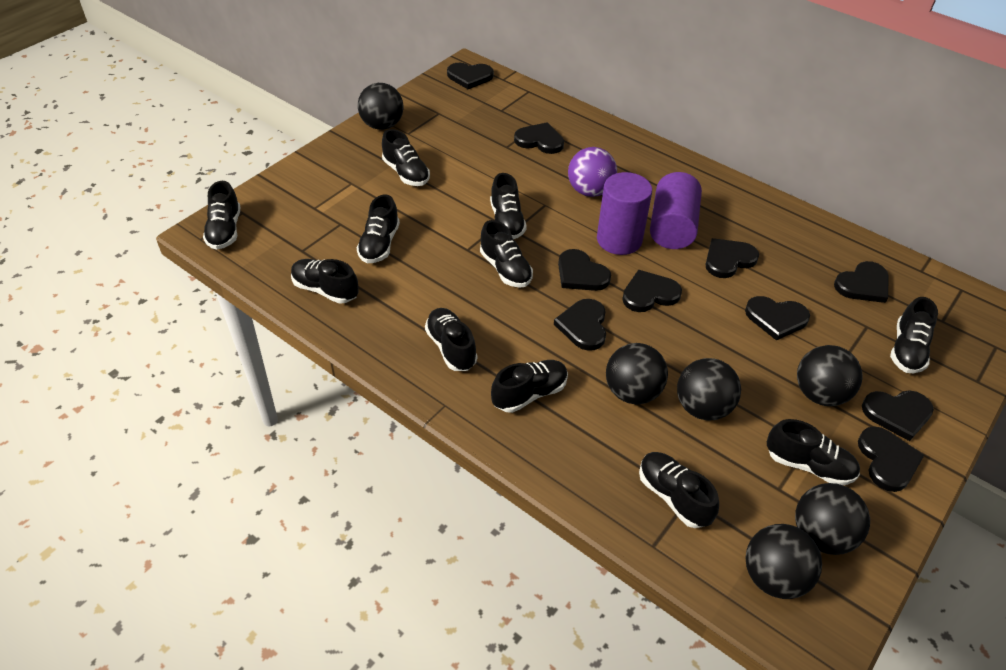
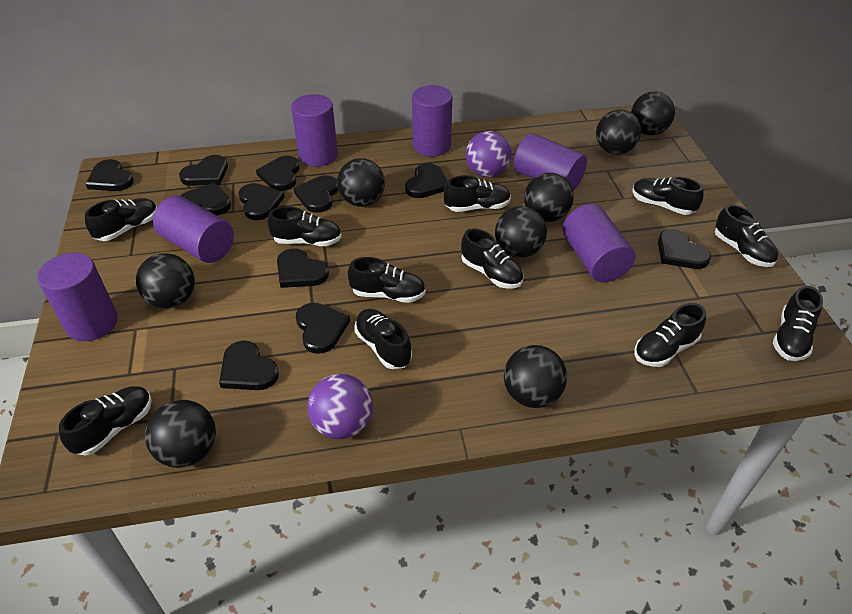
black ball: 6 -> 8
black heart: 10 -> 11
purple ball: 1 -> 2
purple cylinder: 2 -> 6

